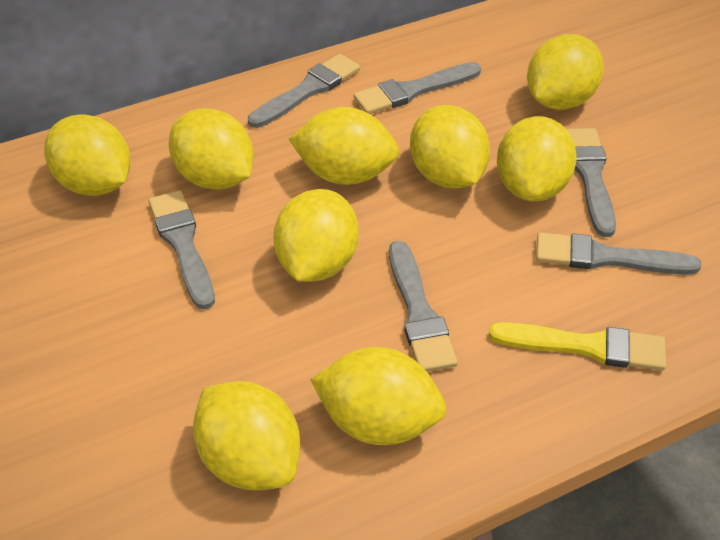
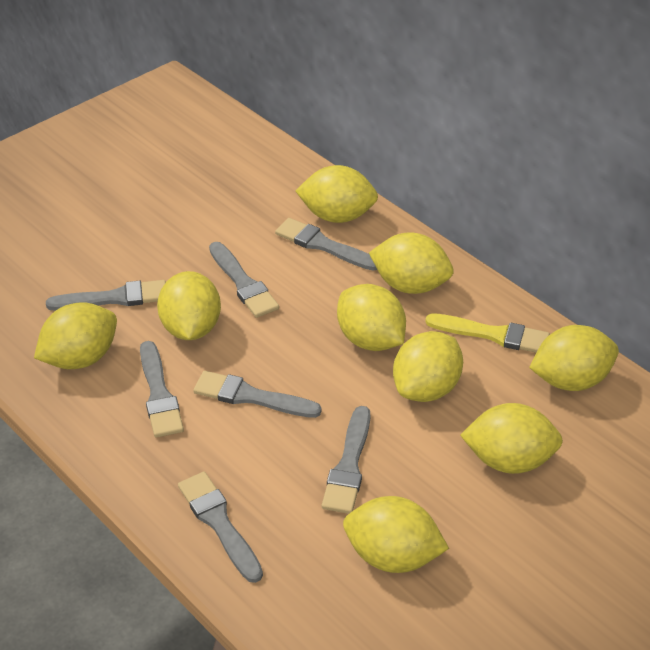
grey brush: 6 -> 7

